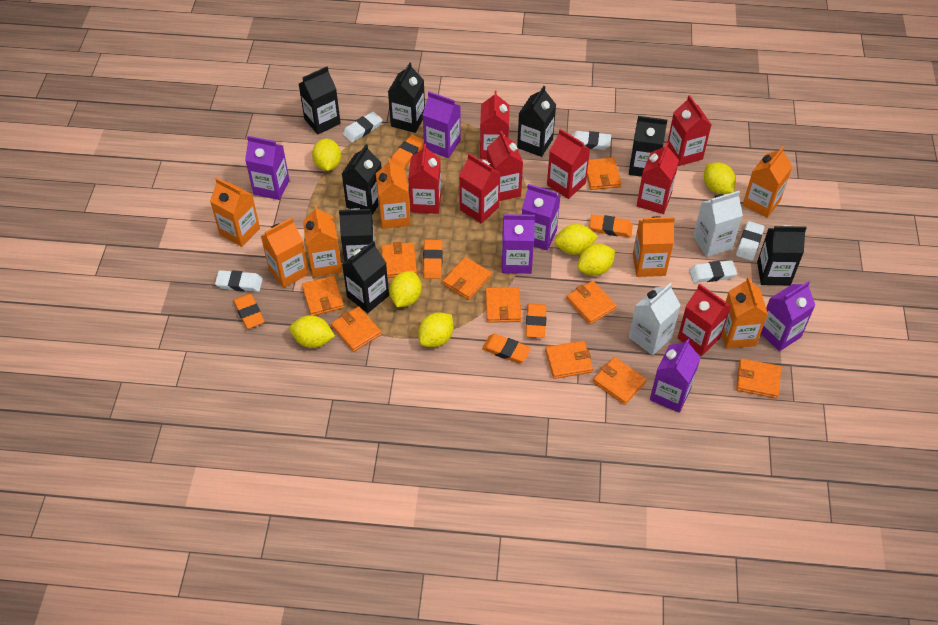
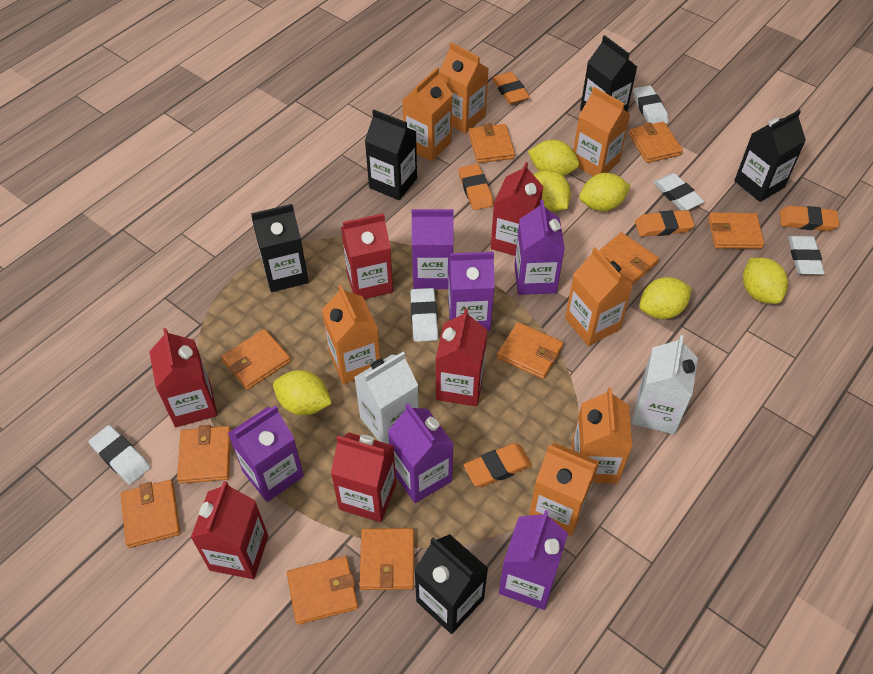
black carton: 8 -> 5
orange eraser: 6 -> 5
red carton: 8 -> 6
yellow lemon: 7 -> 6

